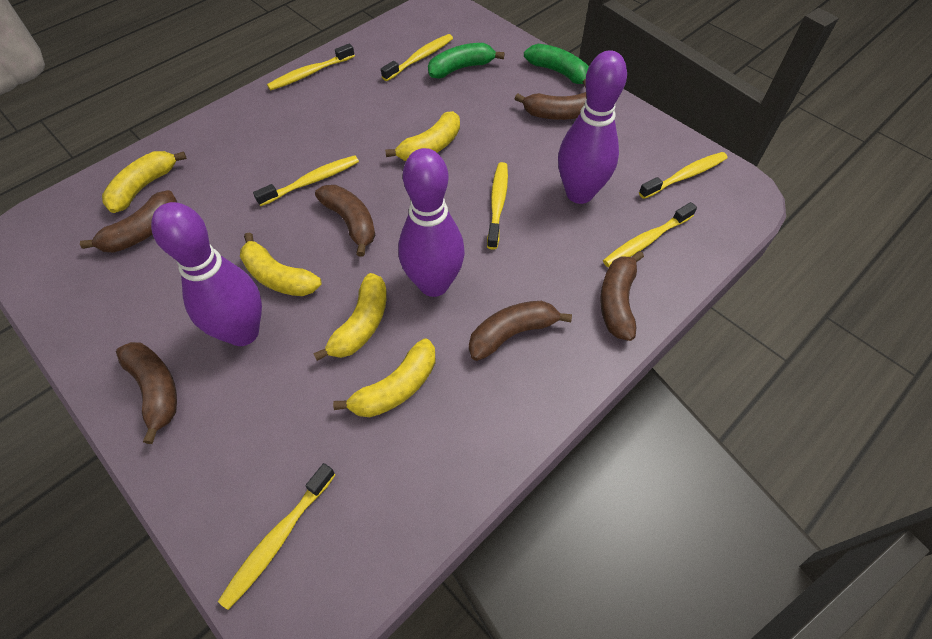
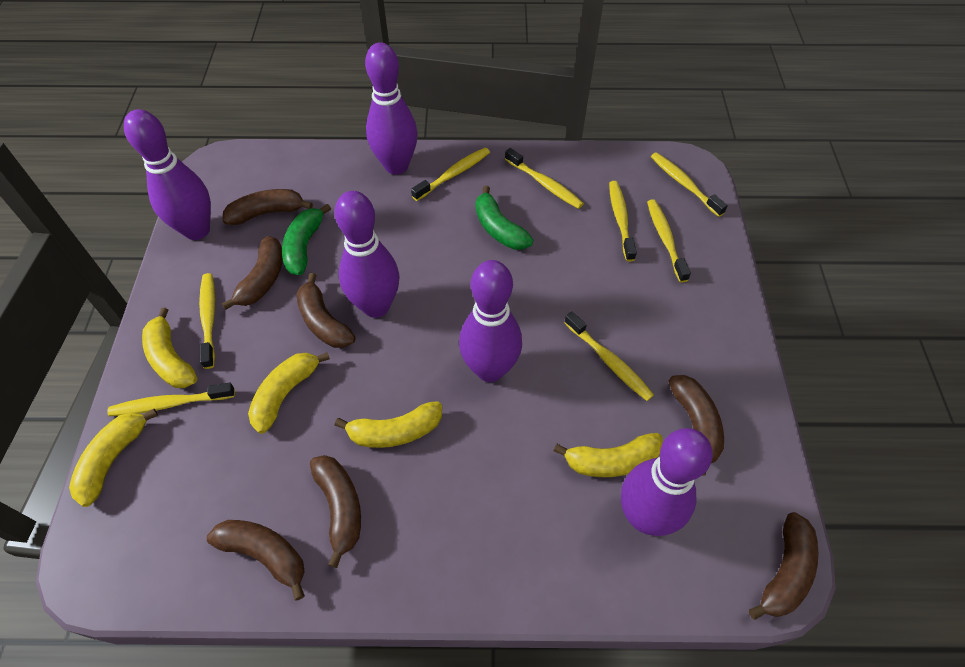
brown banana: 6 -> 7
purple bowling pin: 3 -> 5
yellow toothbrush: 7 -> 8

